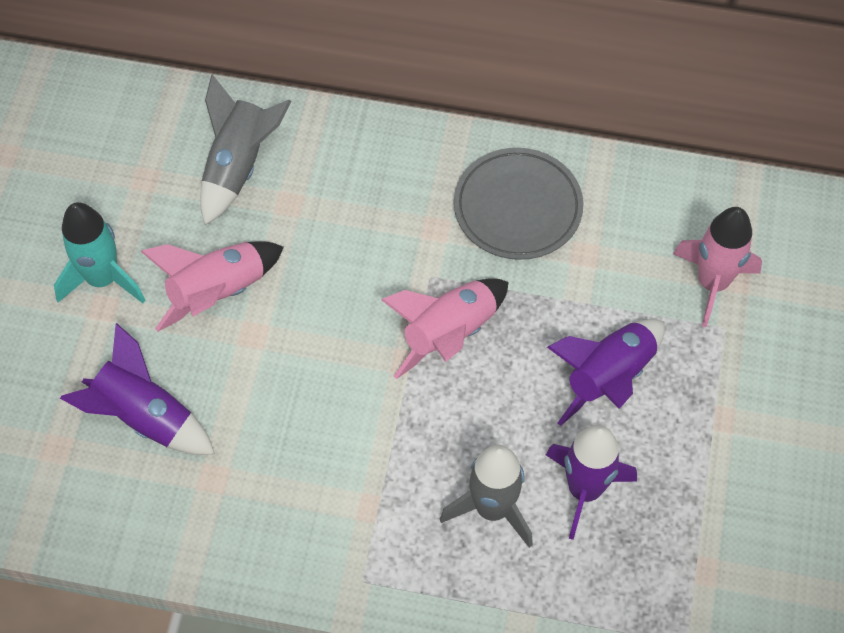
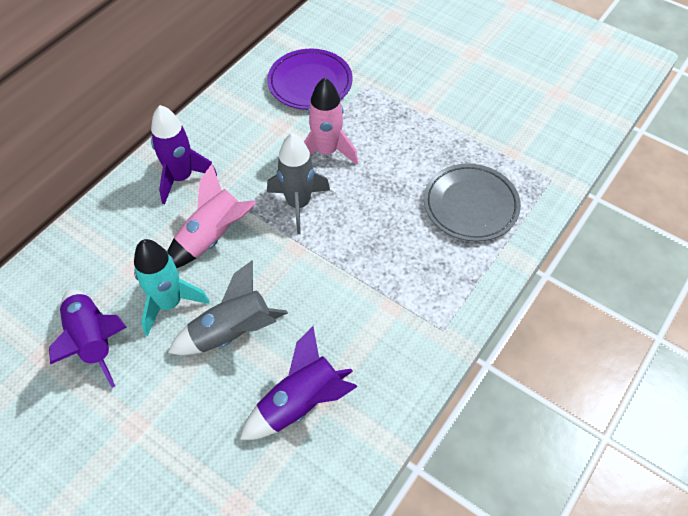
pink rocket: 3 -> 2
purple plate: 0 -> 1

